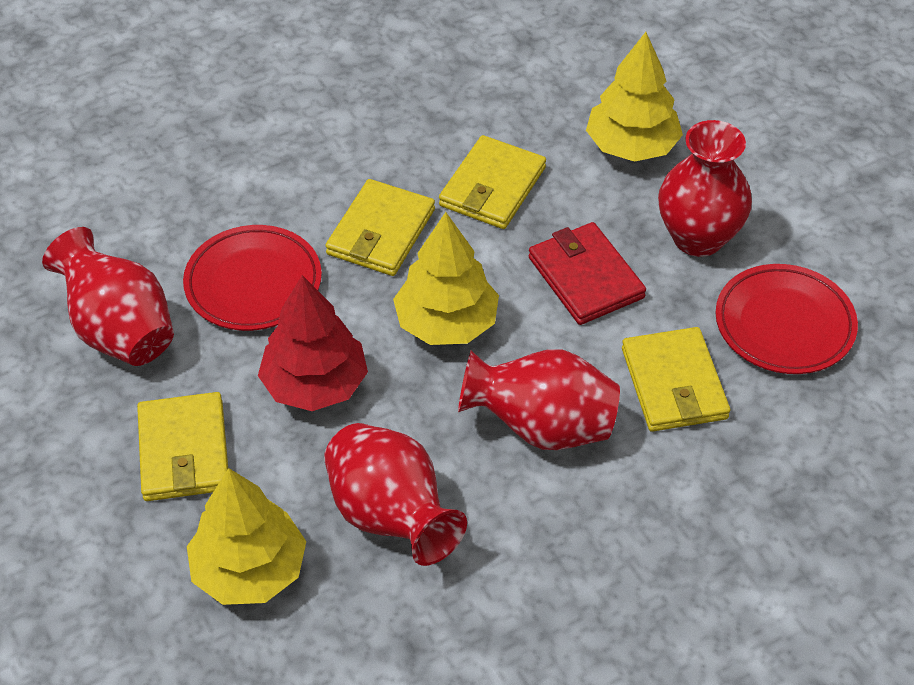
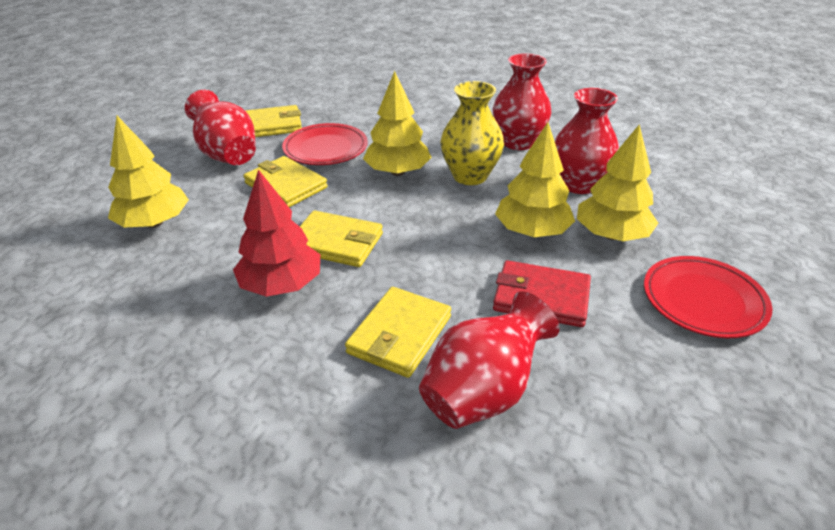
yellow tree: 3 -> 4
yellow vase: 0 -> 1

